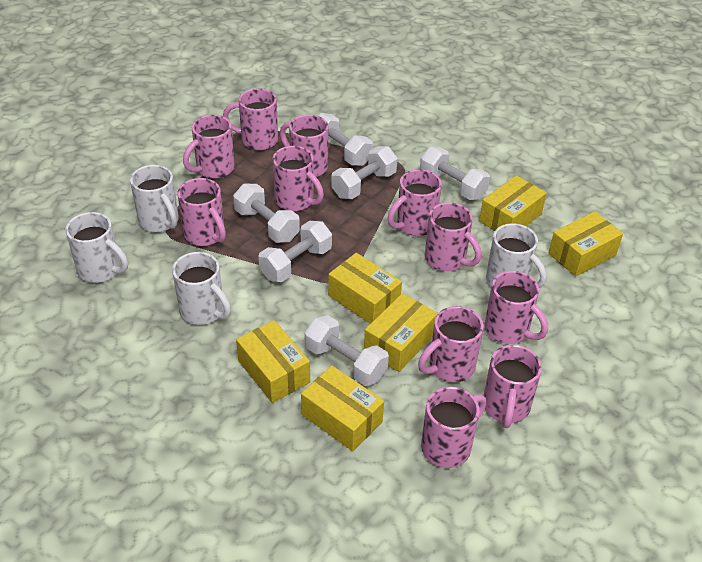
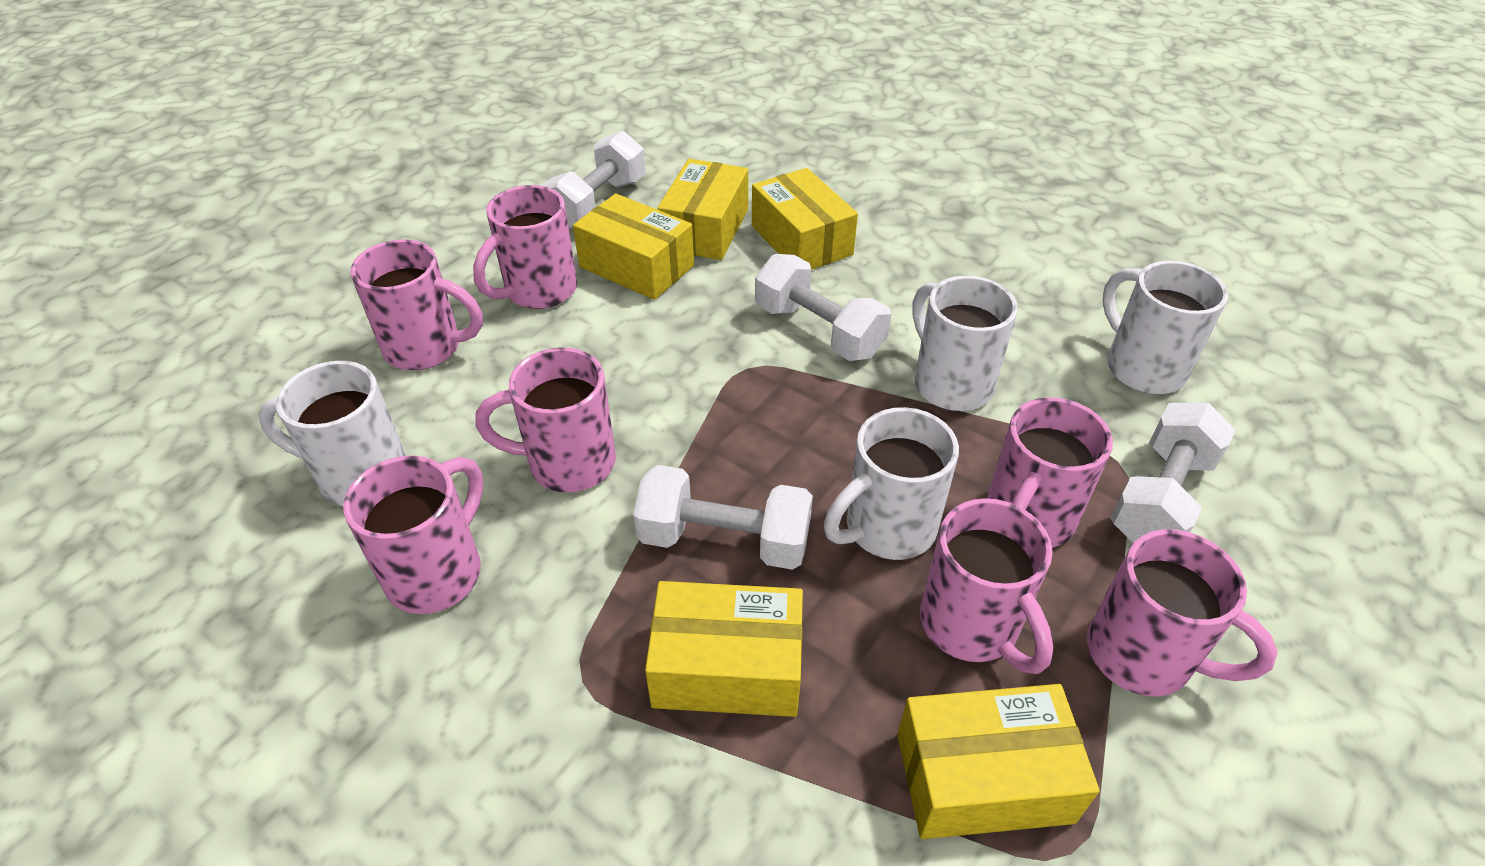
pink mug: 11 -> 7
white dumbbell: 6 -> 4
yellow box: 6 -> 5

